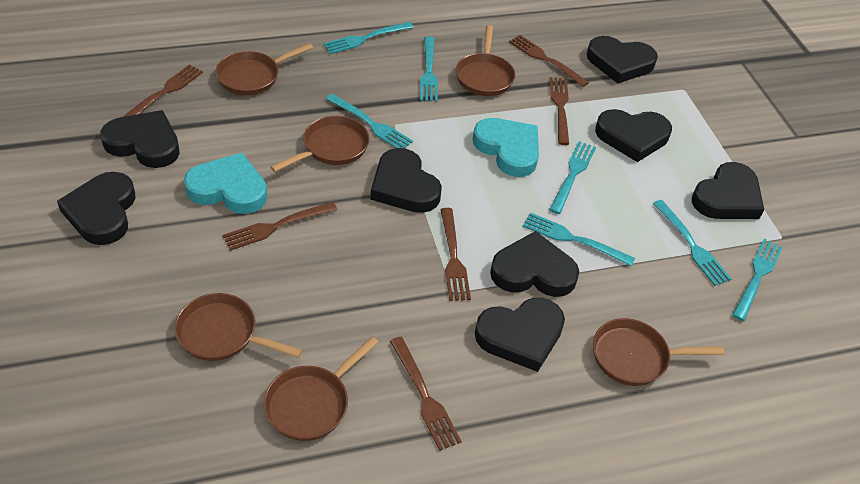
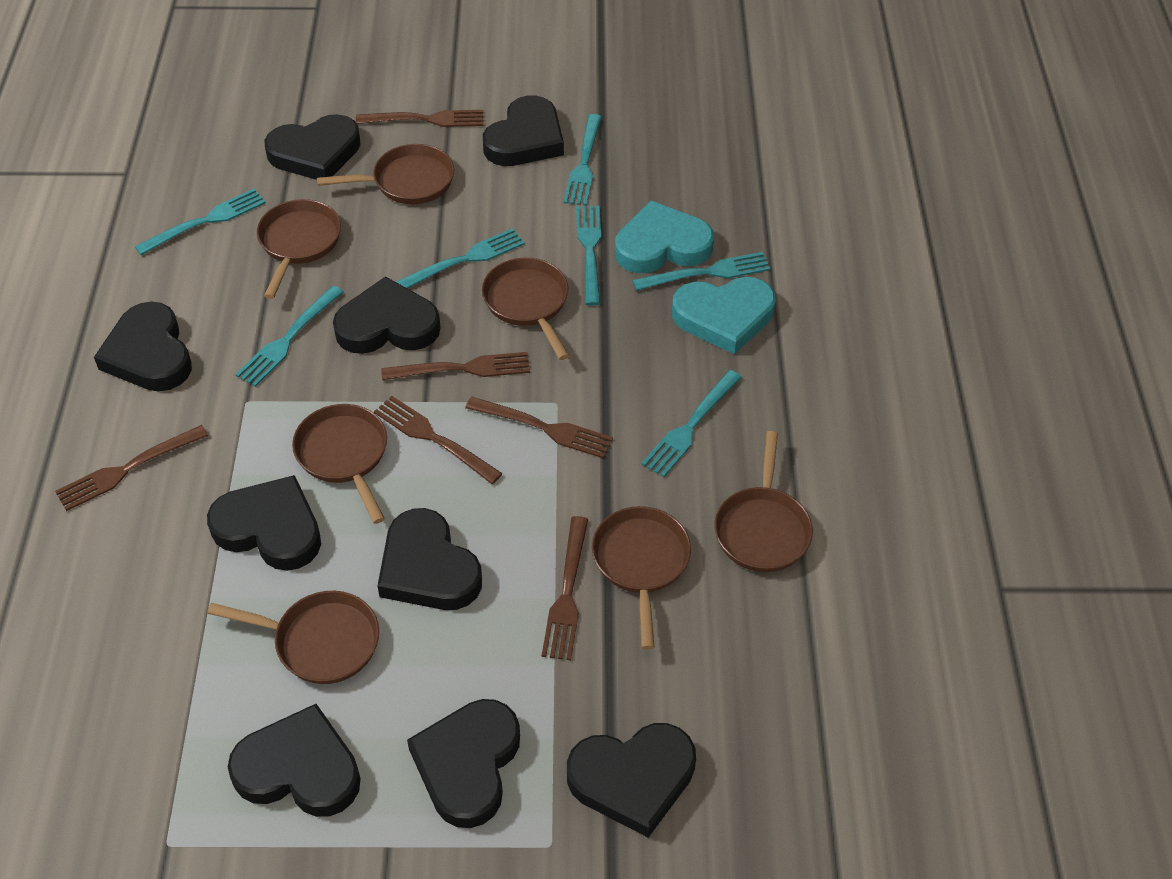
black heart: 8 -> 9
brown pan: 6 -> 7

